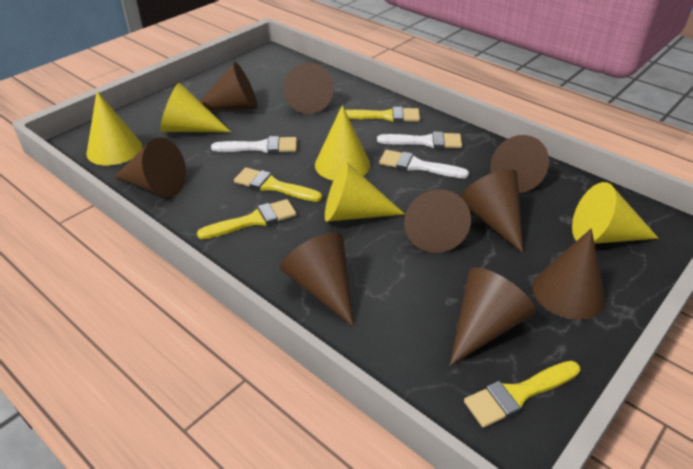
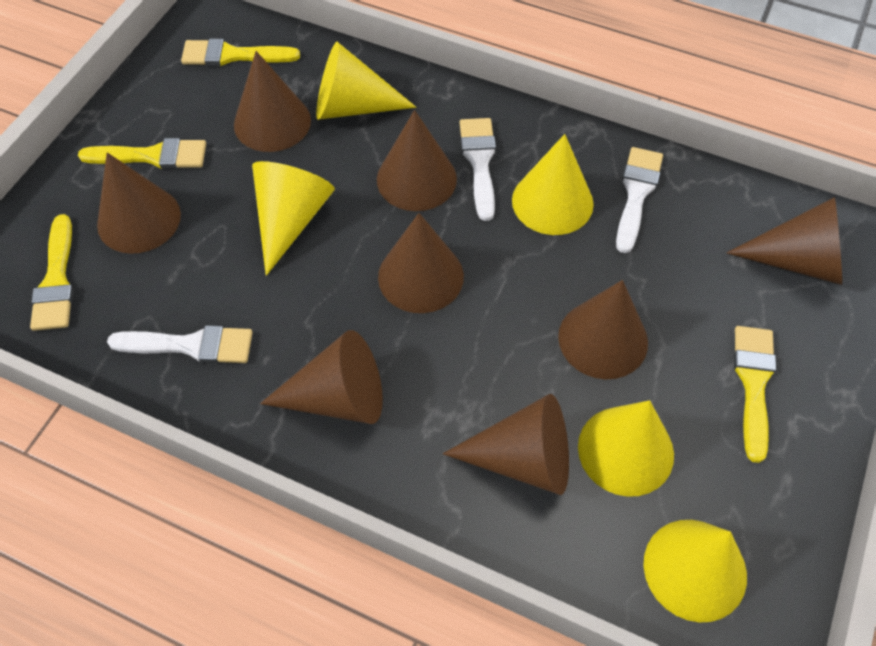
brown cone: 9 -> 8

